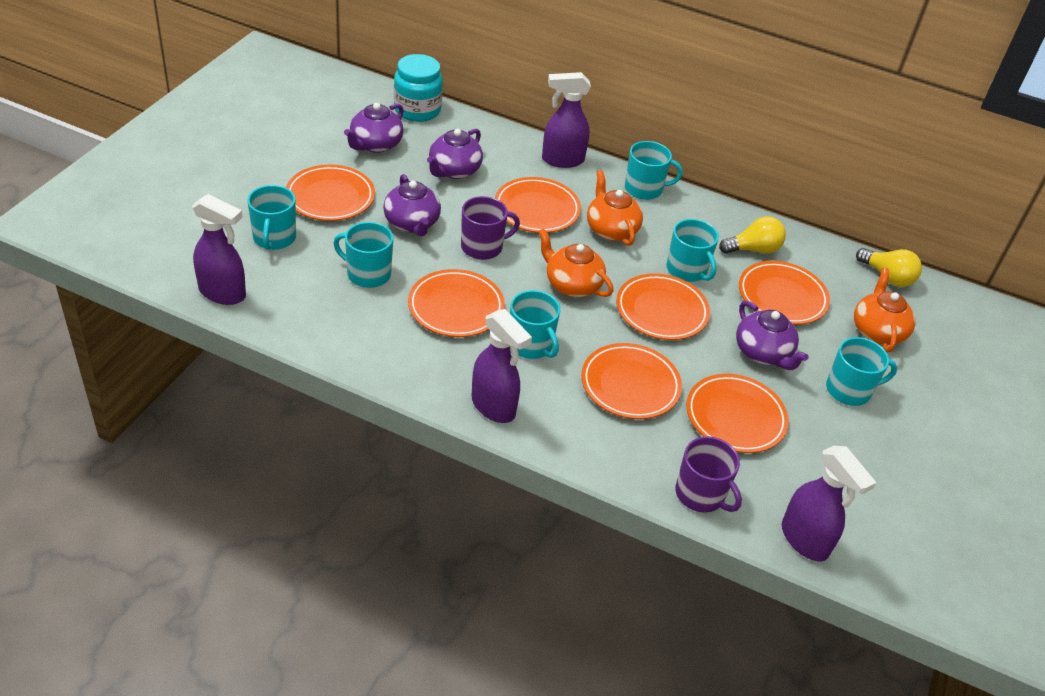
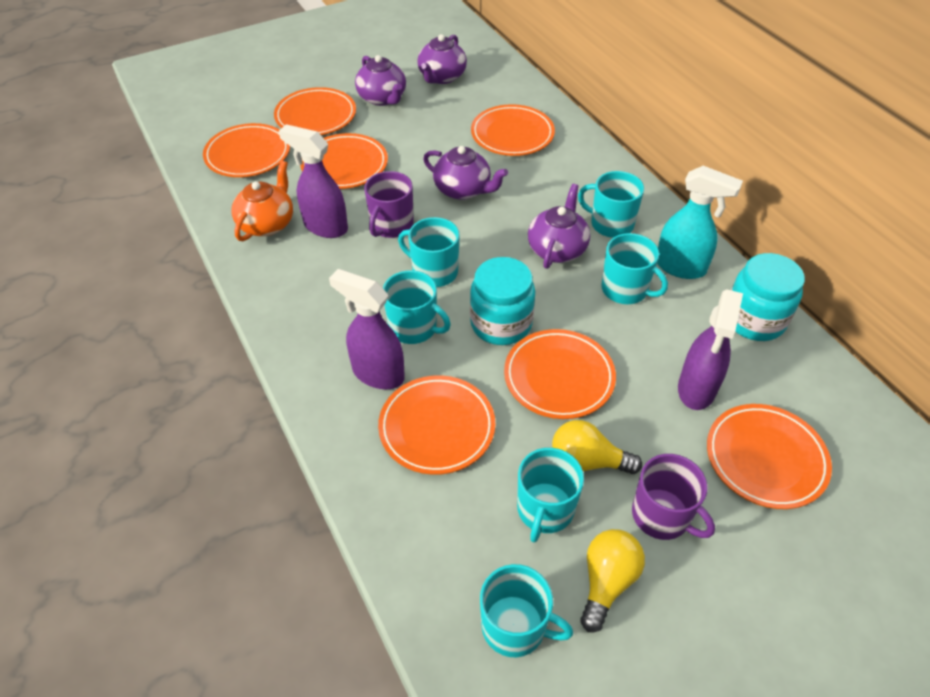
orange teapot: 3 -> 1
purple spray bottle: 4 -> 3
turquoise jar: 1 -> 2
turquoise spray bottle: 0 -> 1

